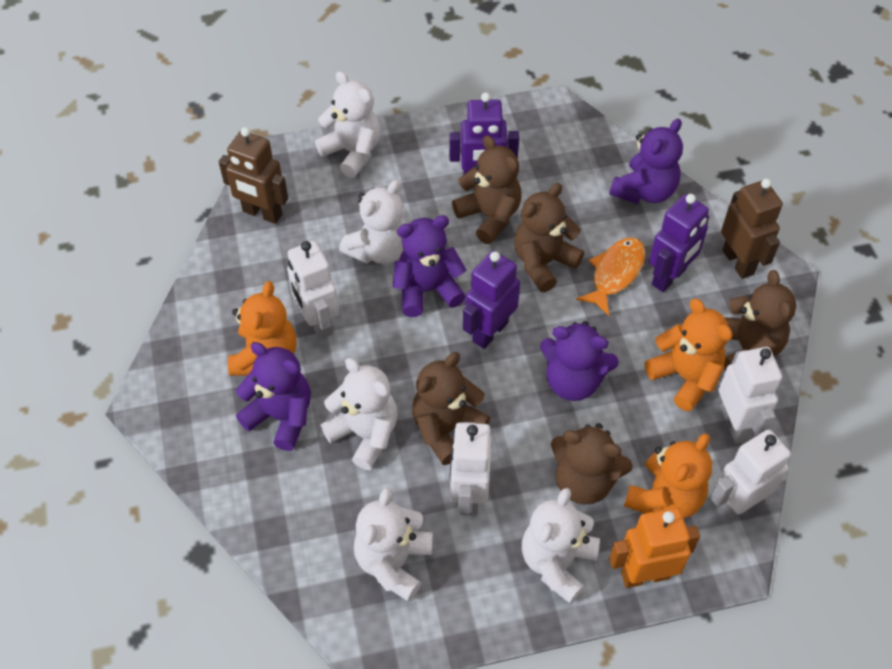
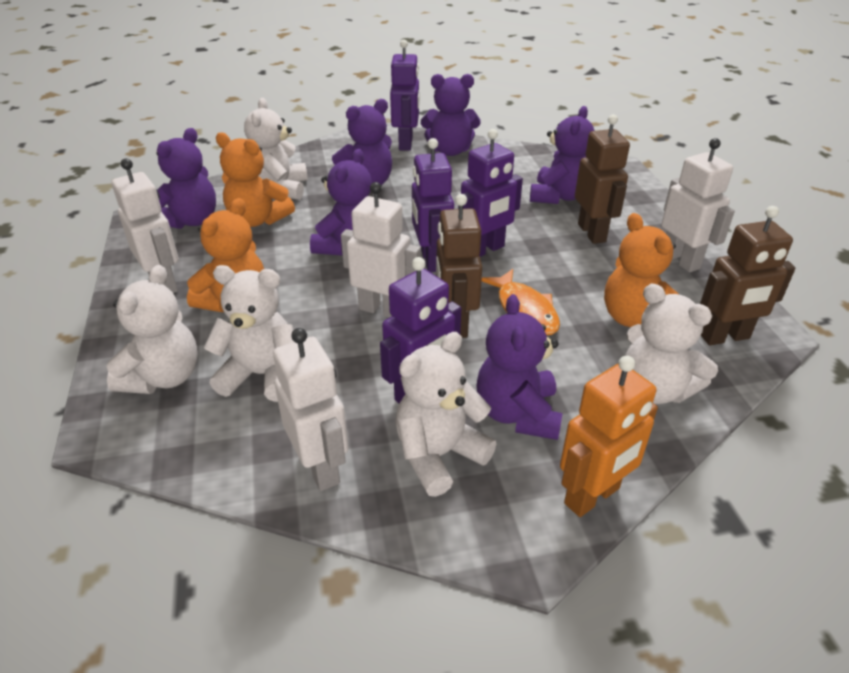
brown robot: 2 -> 3
brown teddy bear: 5 -> 0
purple robot: 3 -> 4
purple teddy bear: 4 -> 6

